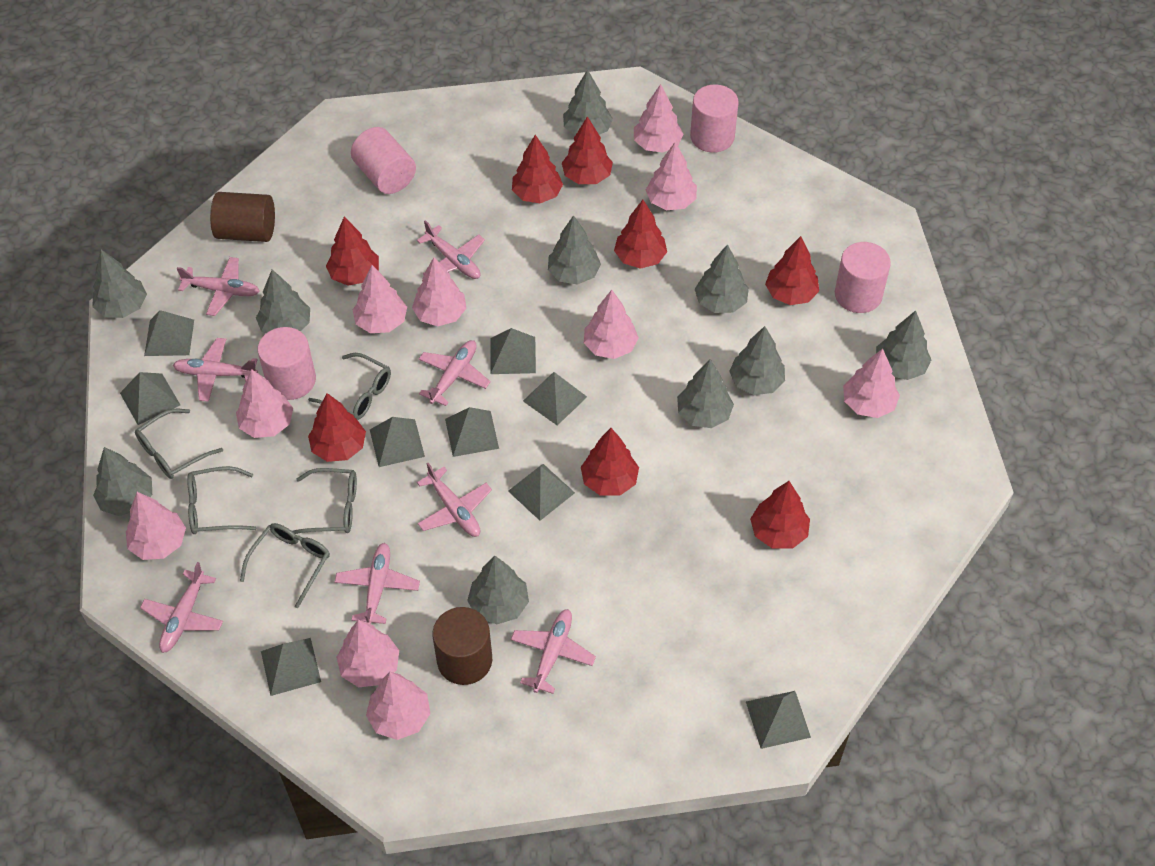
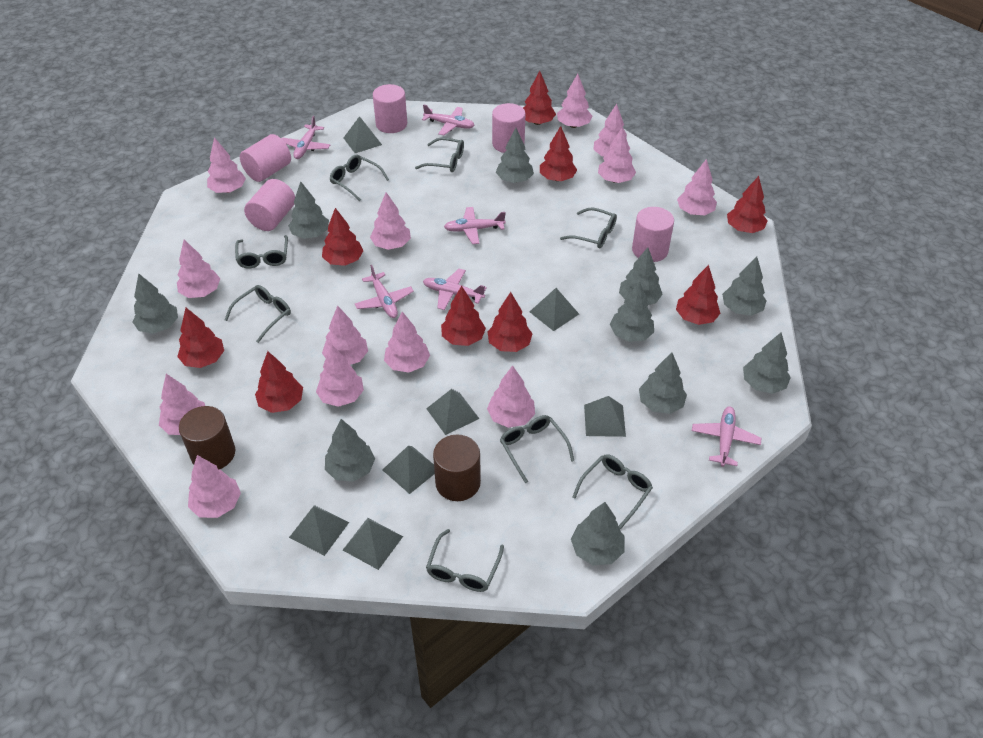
grey glasses: 5 -> 8
grey pyramid: 9 -> 7
pink cylinder: 4 -> 5
pink plane: 8 -> 6
pink tree: 10 -> 13
red tree: 8 -> 9

